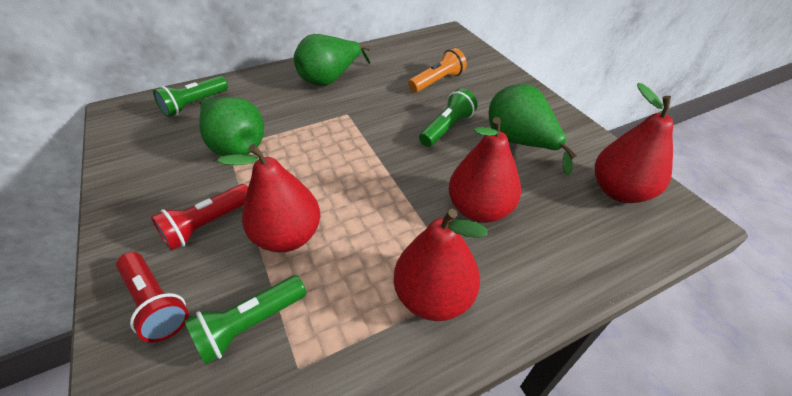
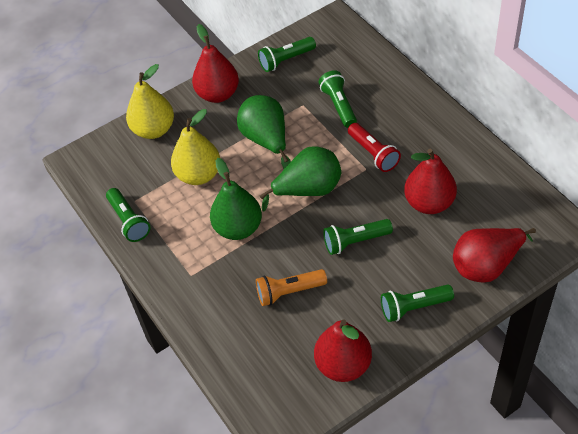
green flashlight: 3 -> 5
red flashlight: 2 -> 1
yellow pear: 0 -> 2

